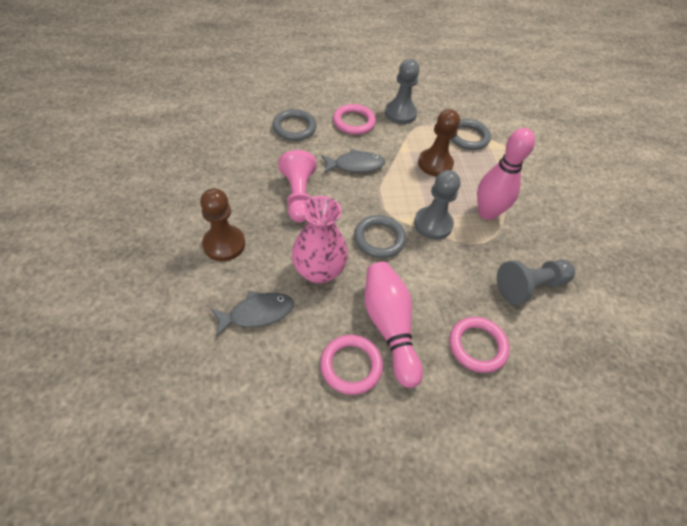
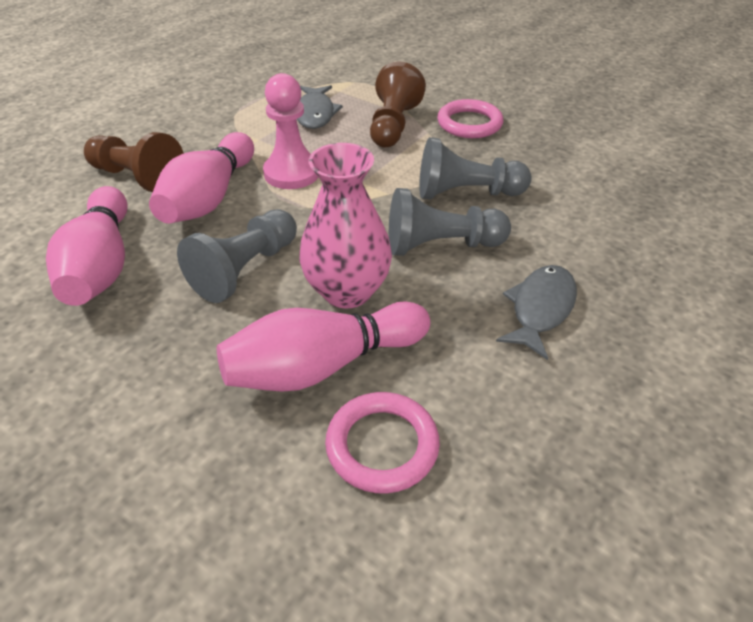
grey ring: 3 -> 0
pink bowling pin: 2 -> 3
pink ring: 3 -> 2

